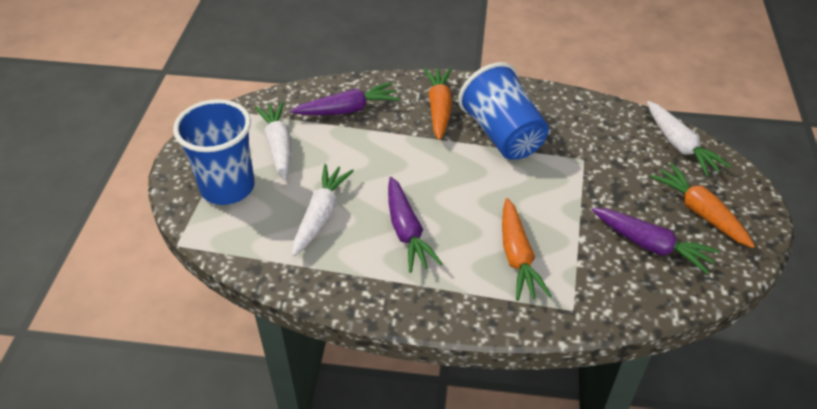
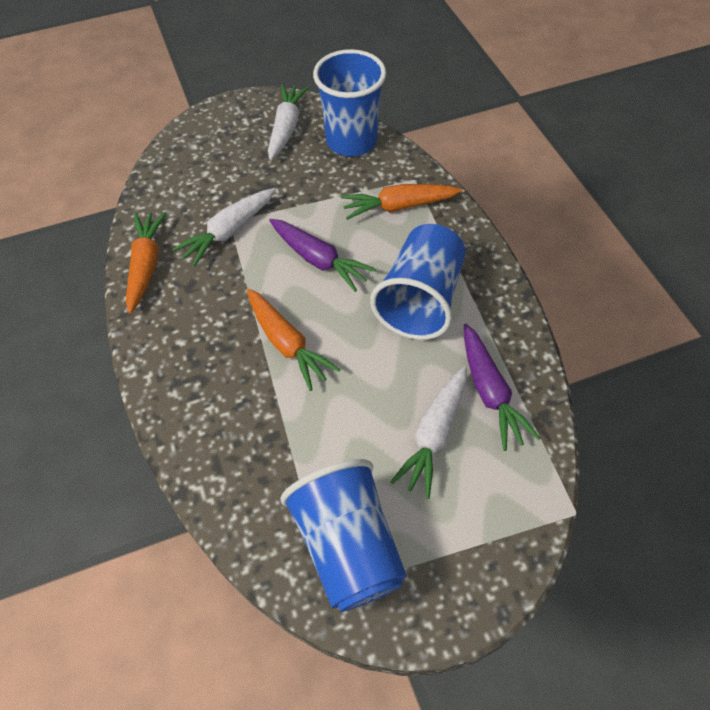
blue cup: 2 -> 3
purple carrot: 3 -> 2

